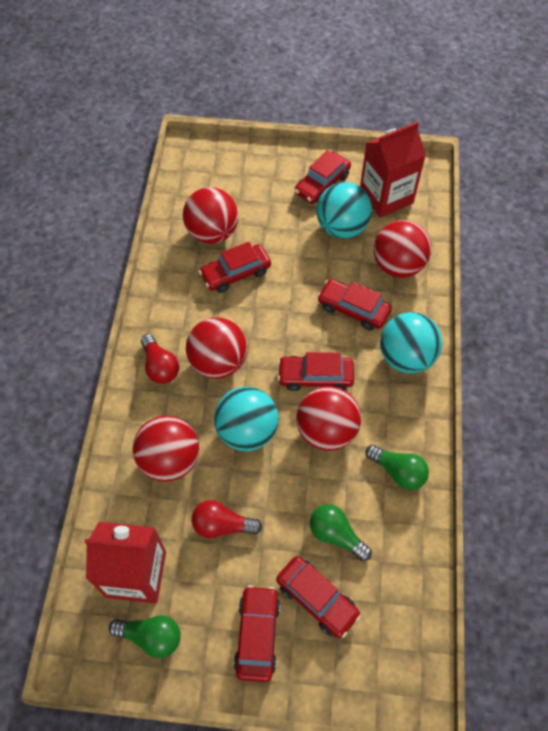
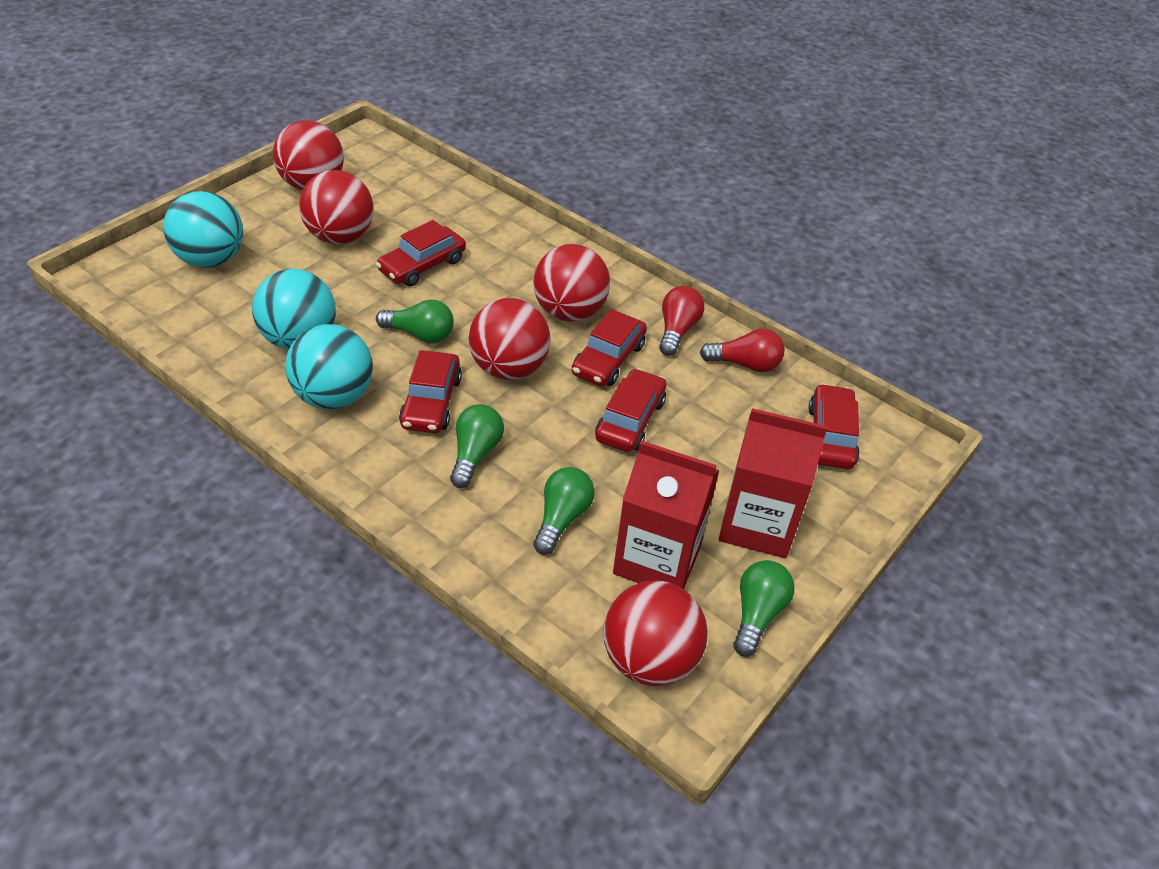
green light bulb: 3 -> 4
red car: 6 -> 5

